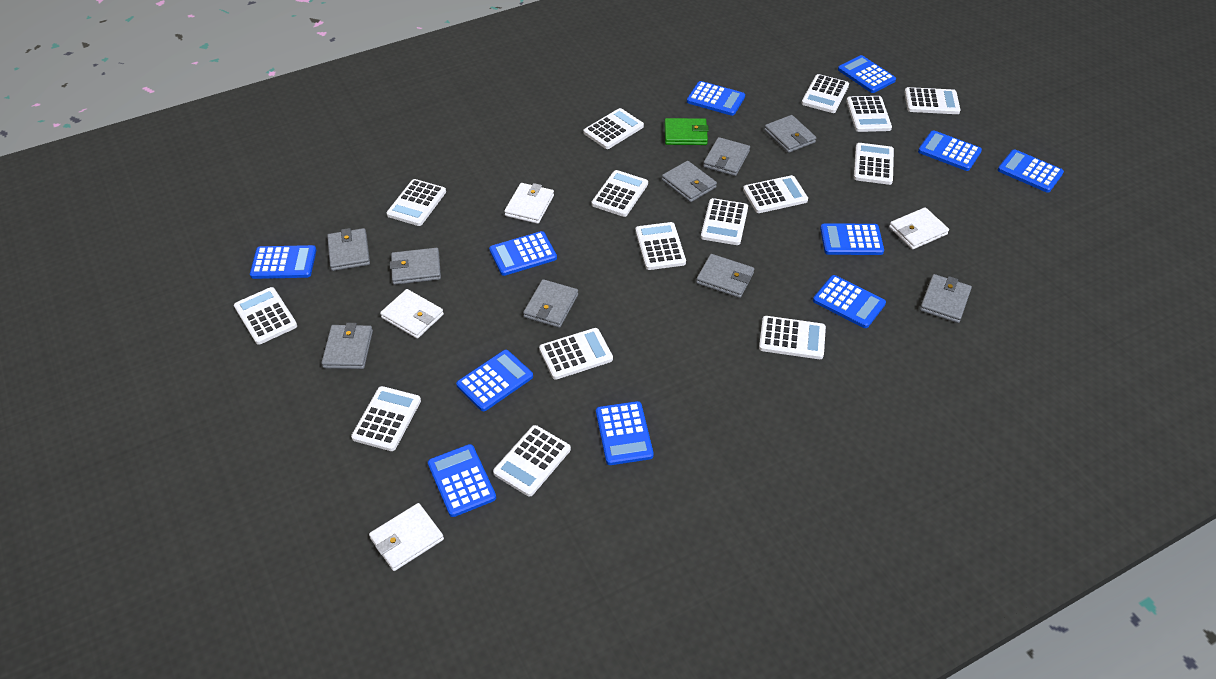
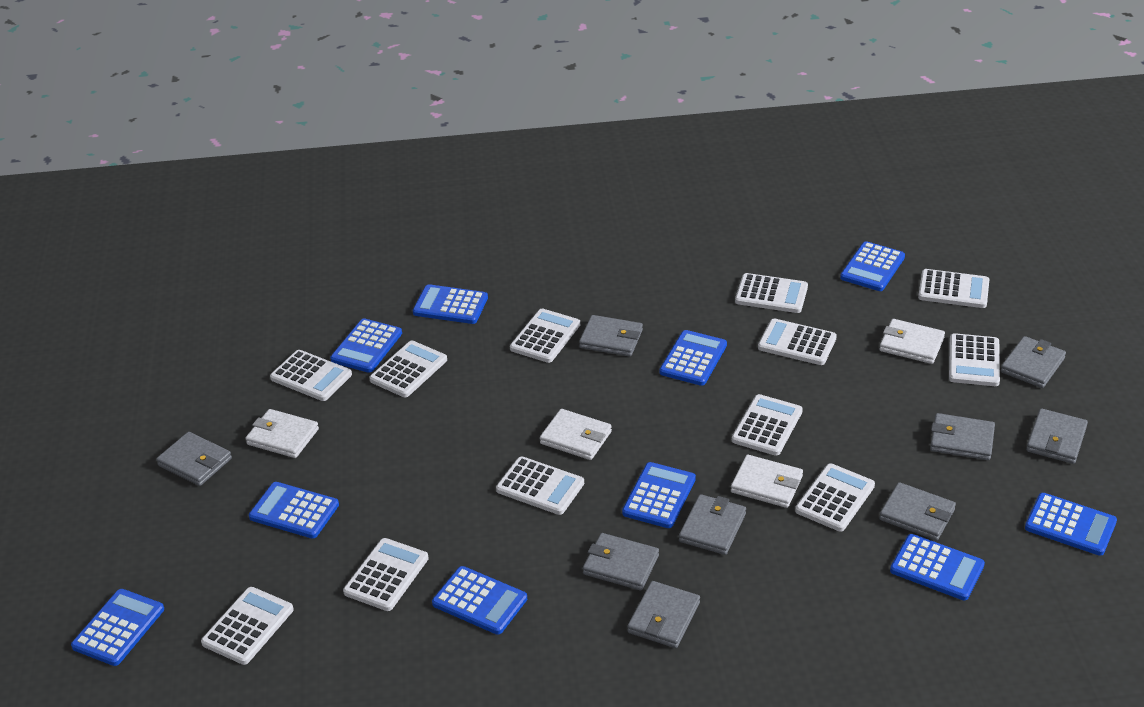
blue calculator: 11 -> 10
green wallet: 1 -> 0
white calculator: 15 -> 12

